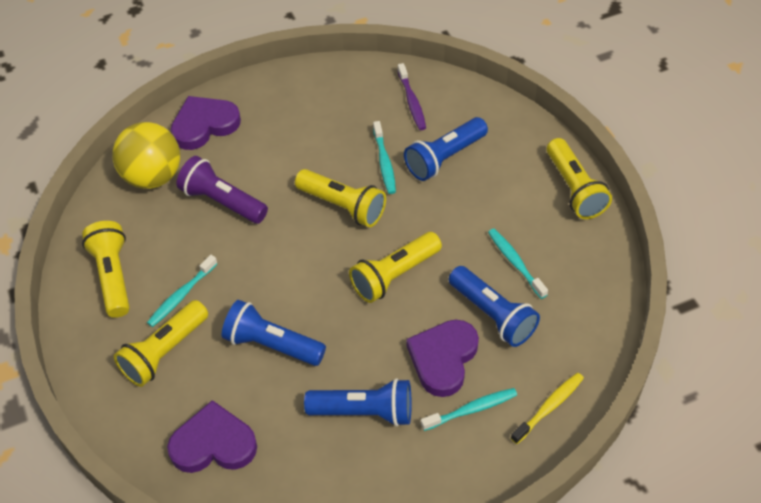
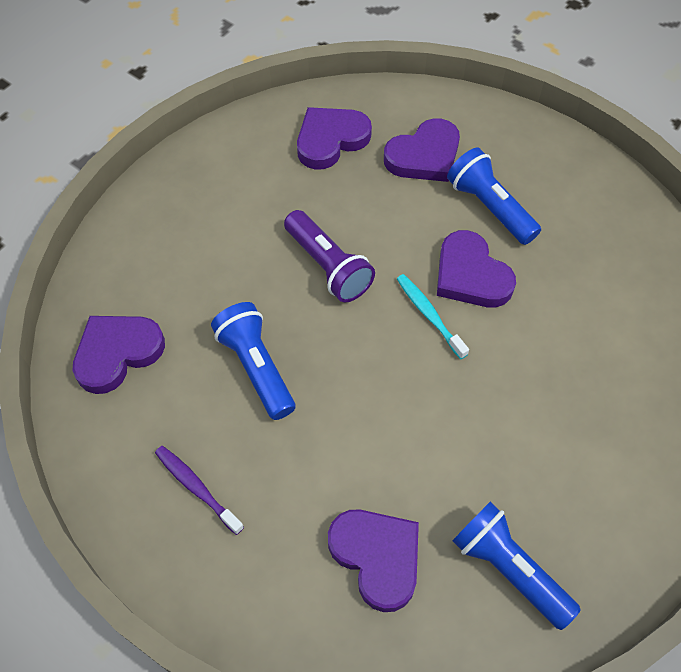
blue flashlight: 4 -> 3
purple heart: 3 -> 5
turquoise toothbrush: 4 -> 1
yellow ball: 1 -> 0
yellow flashlight: 5 -> 0
yellow toothbrush: 1 -> 0

